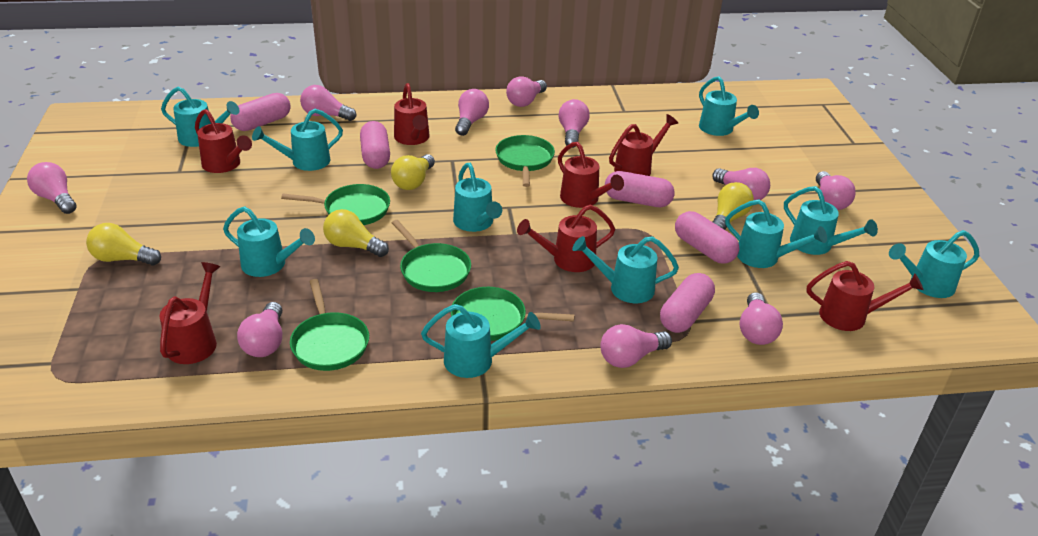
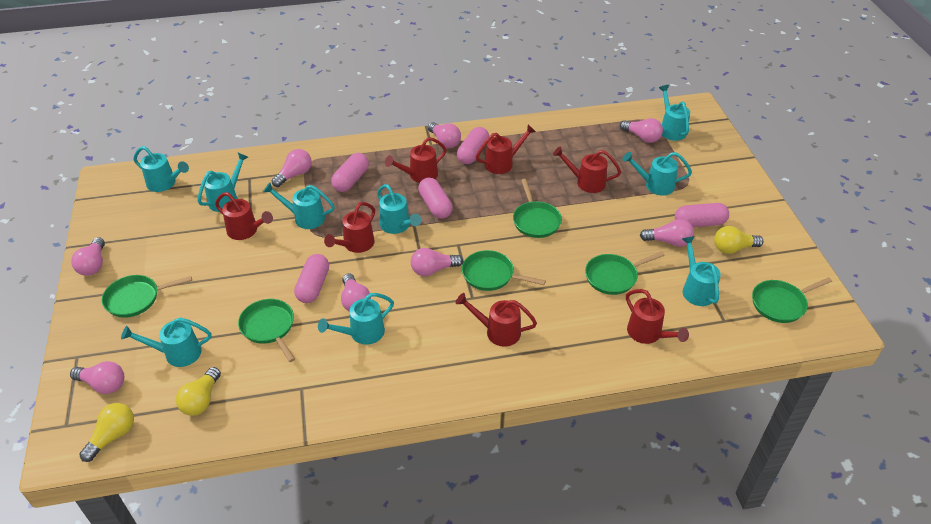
green pan: 5 -> 6
pink light bulb: 10 -> 8
turquoise watering can: 10 -> 9
yellow light bulb: 4 -> 3

